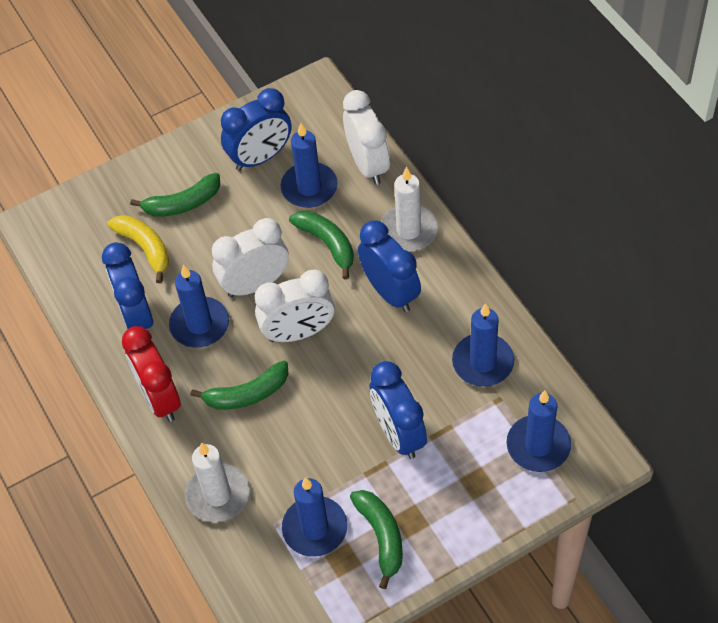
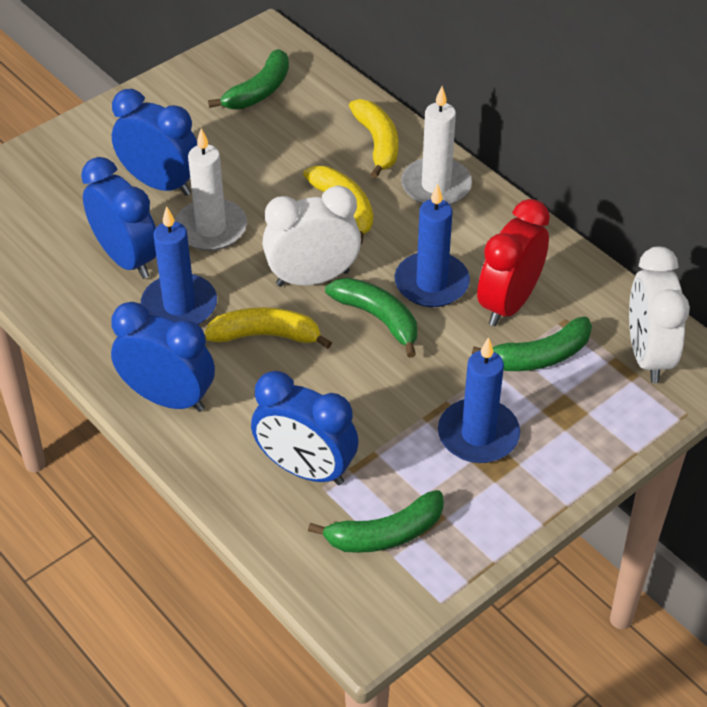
blue candle: 5 -> 3
white clock: 3 -> 2
yellow banana: 1 -> 3

